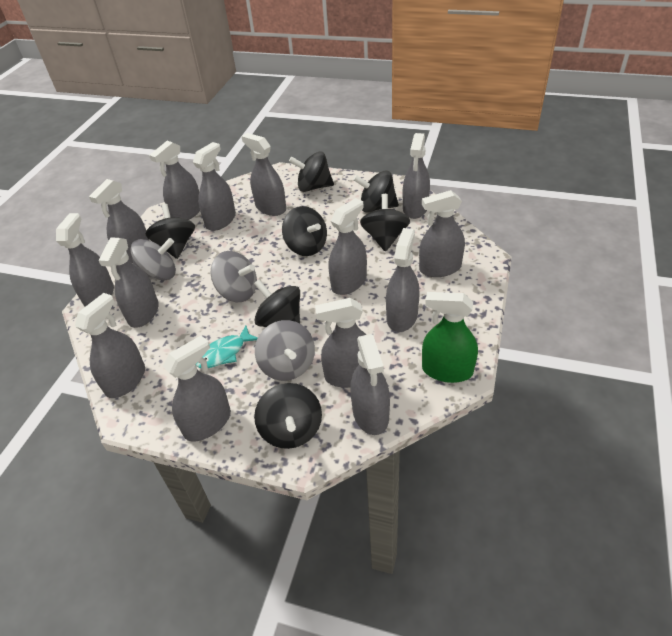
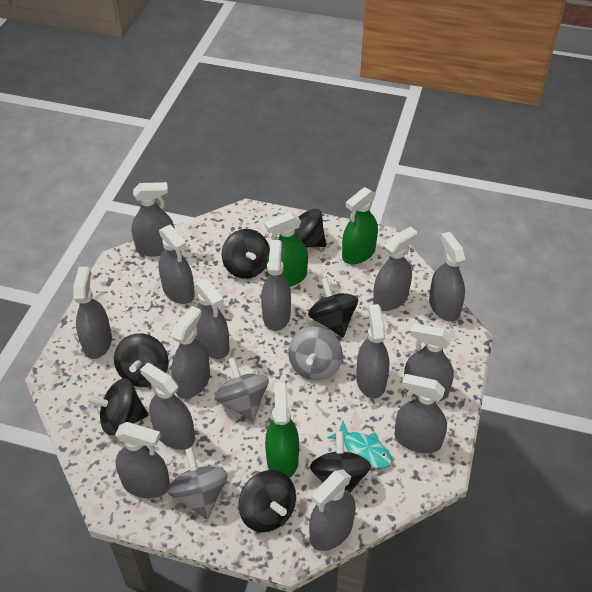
green spray bottle: 1 -> 3

